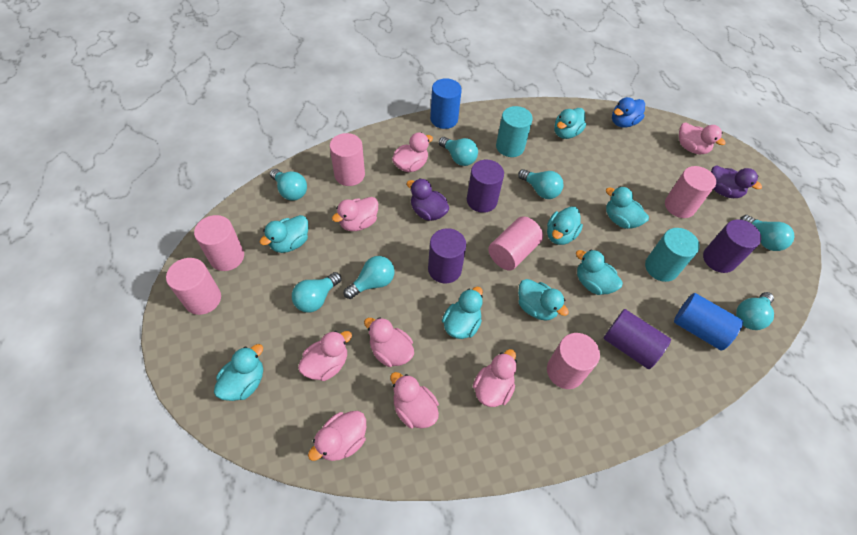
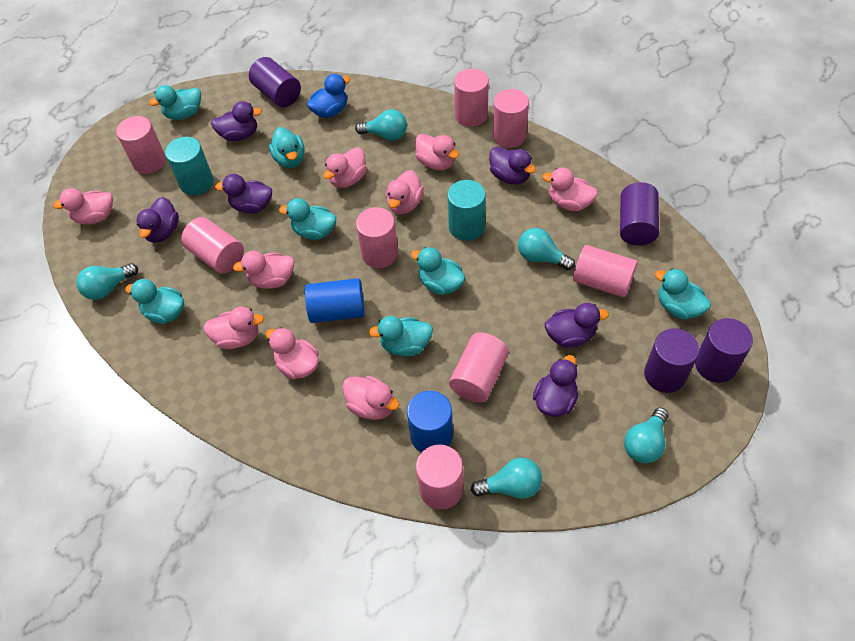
pink cylinder: 6 -> 8
pink duck: 8 -> 9
purple duck: 2 -> 6
turquoise duck: 8 -> 7
turquoise light bulb: 7 -> 5

